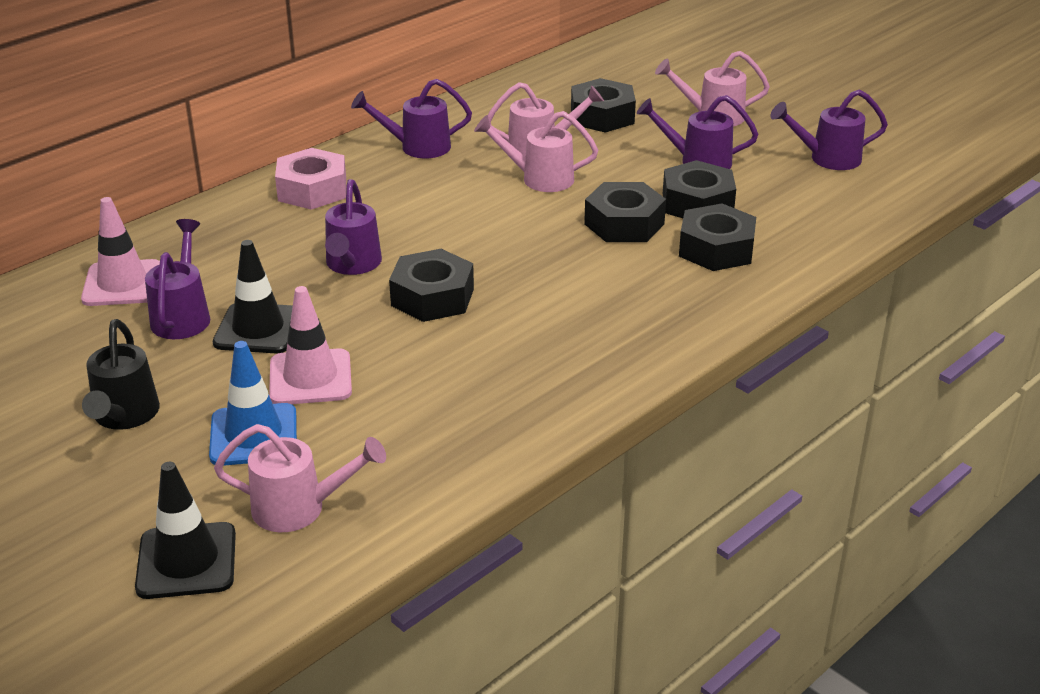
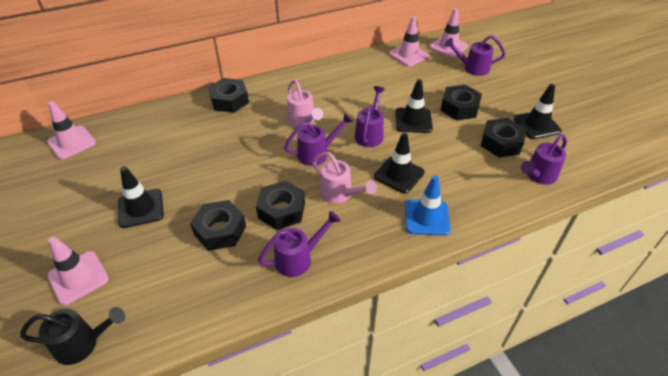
black traffic cone: 2 -> 4
pink nut: 1 -> 0
pink traffic cone: 2 -> 4
pink watering can: 4 -> 2

